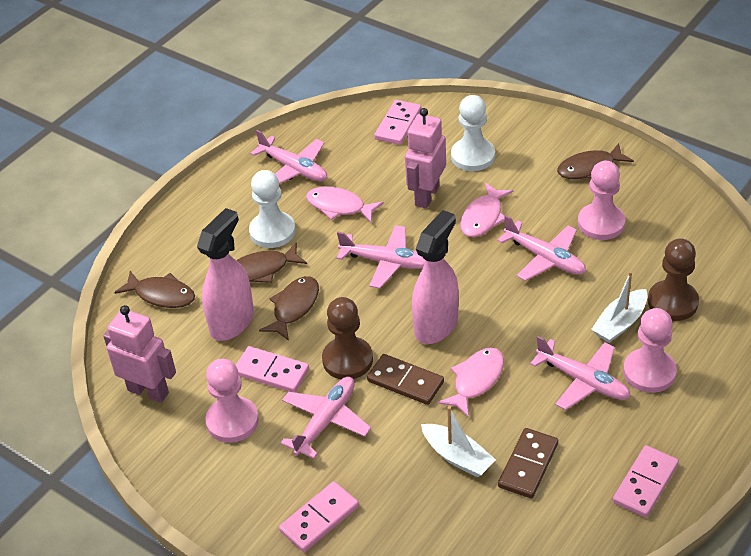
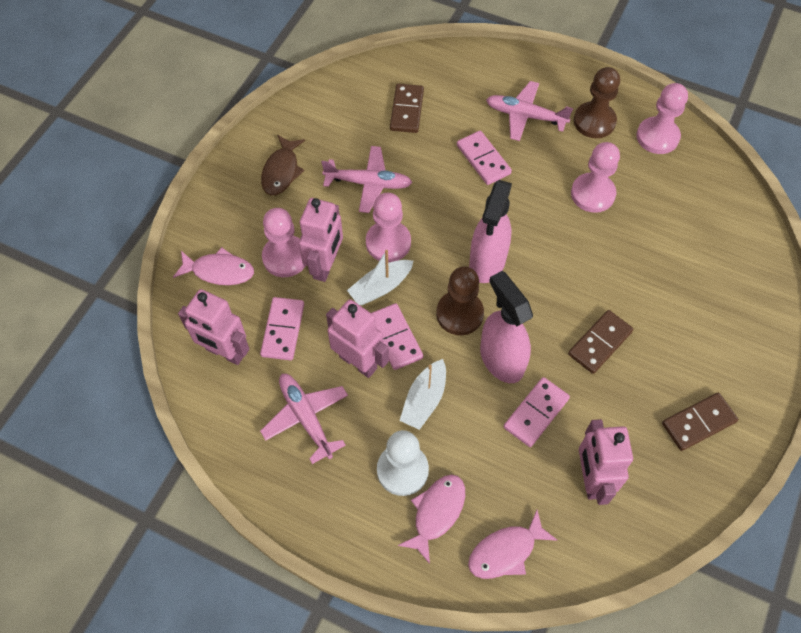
brown domino: 2 -> 3
brown fish: 4 -> 1
pink pawn: 3 -> 4
pink plane: 5 -> 3
pink robot: 2 -> 4
white pawn: 2 -> 1

